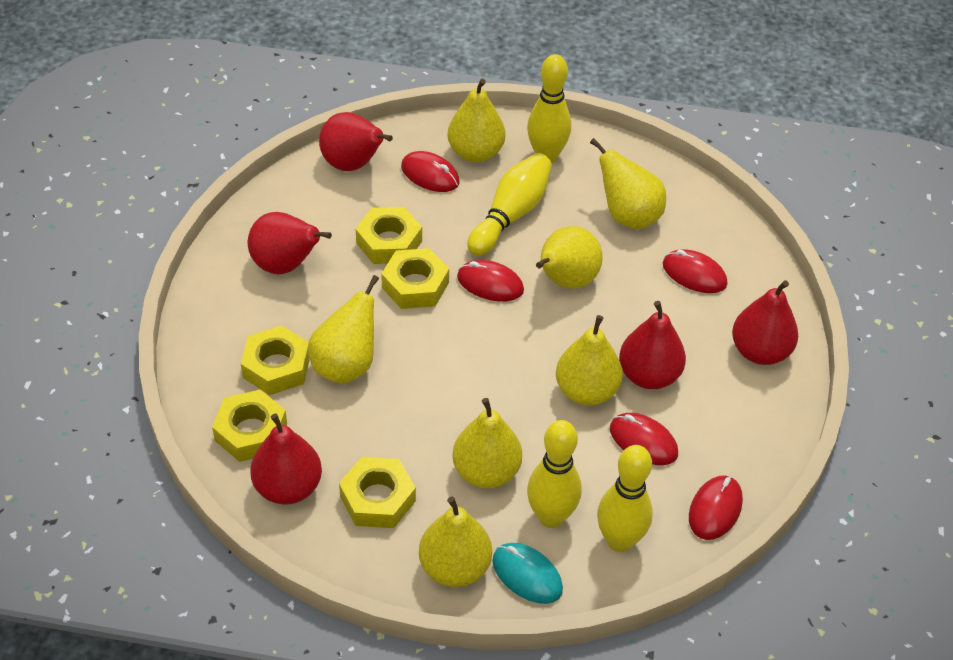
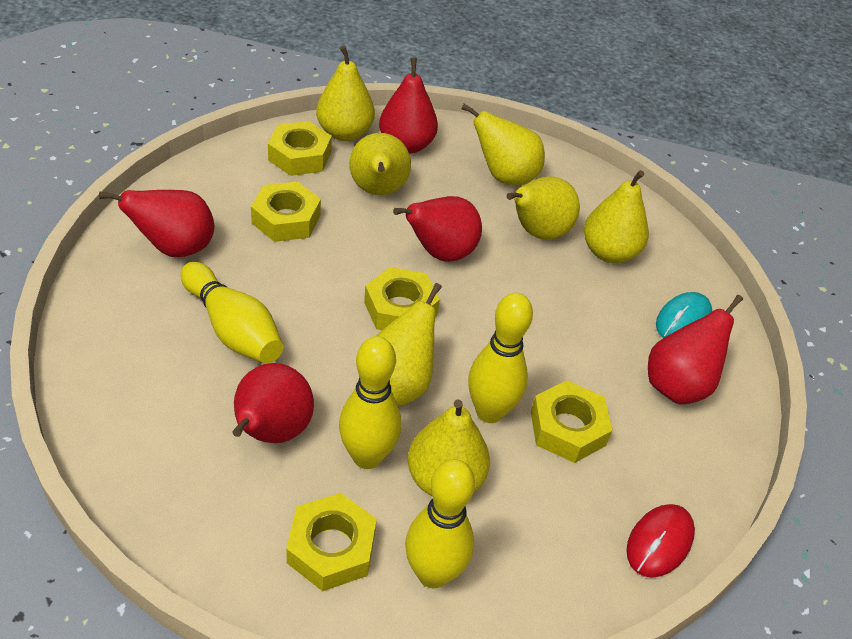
red mouse: 5 -> 1

